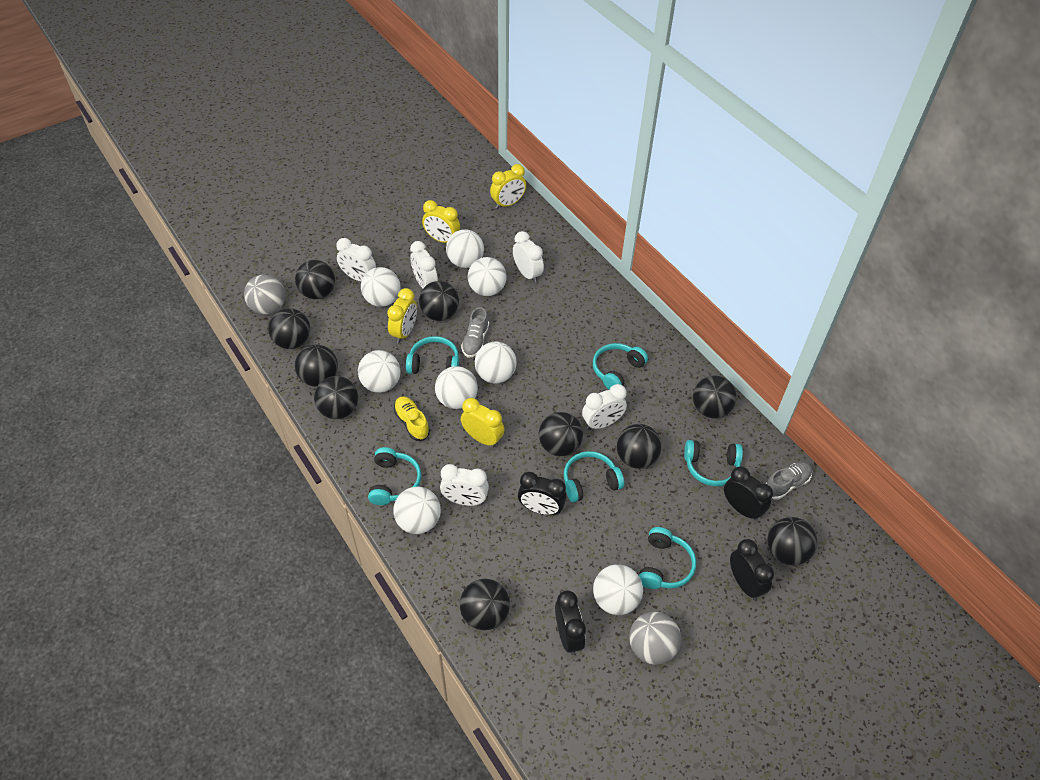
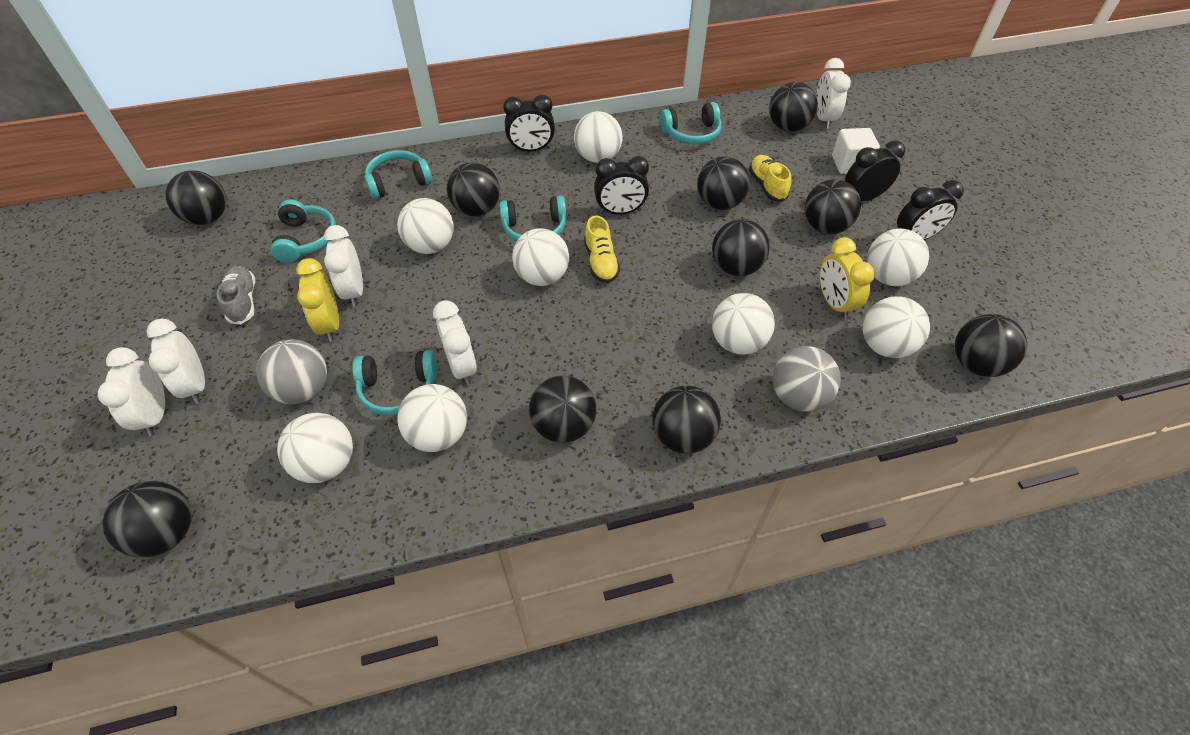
grey shoe: 2 -> 1
turquoise headphones: 6 -> 5
white cube: 0 -> 1
yellow clock: 4 -> 2
yellow shoe: 1 -> 2

